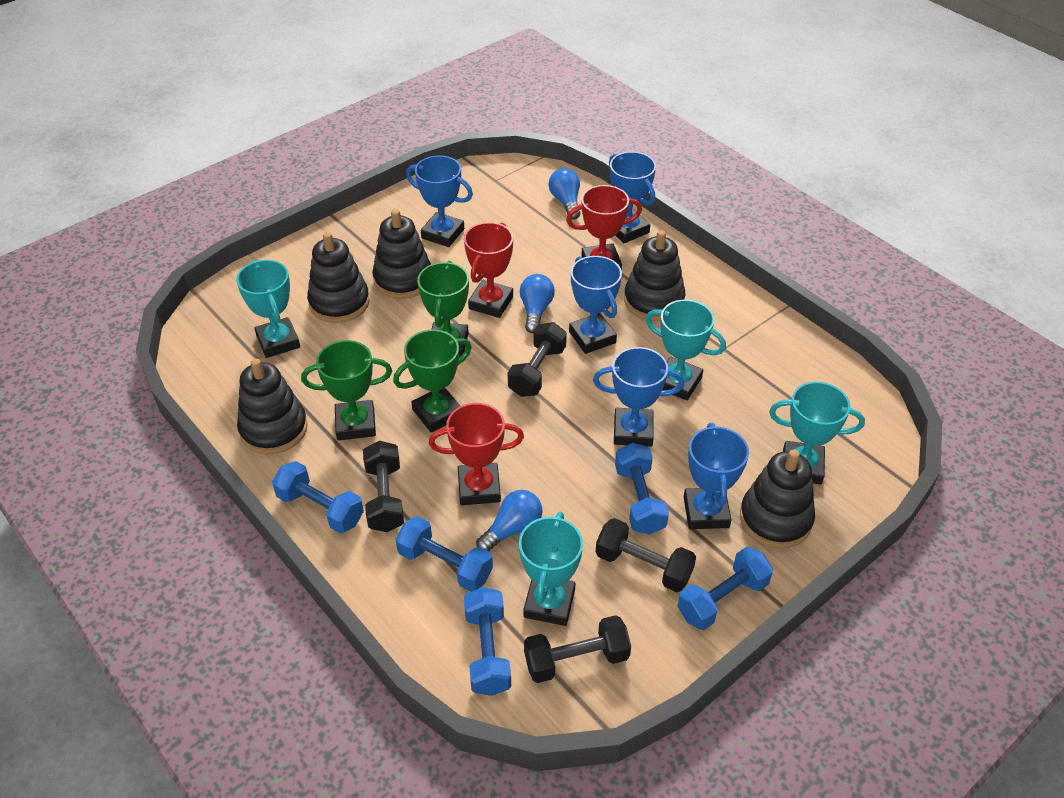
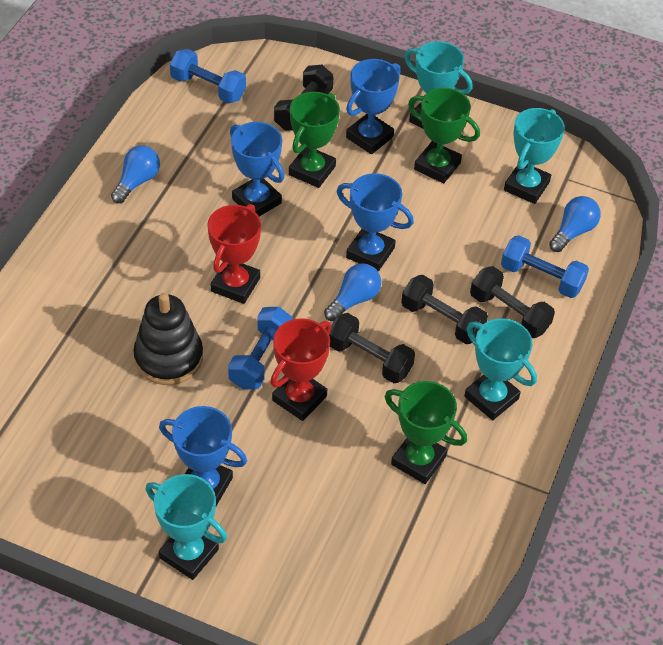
black stacking toy: 5 -> 1
blue dumbbell: 5 -> 3
blue trophy: 5 -> 4
red trophy: 3 -> 2

